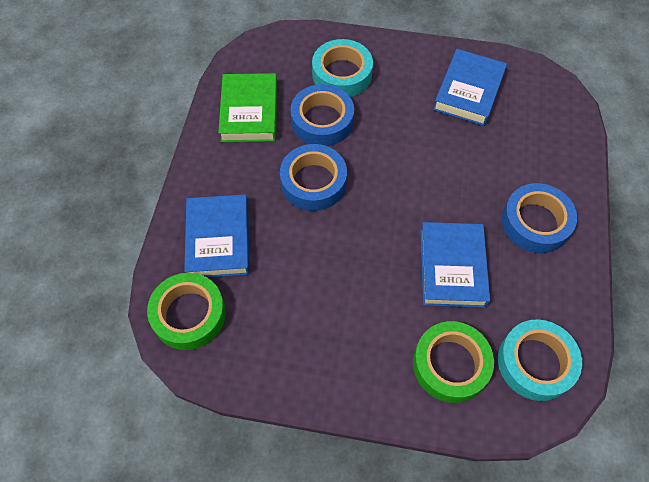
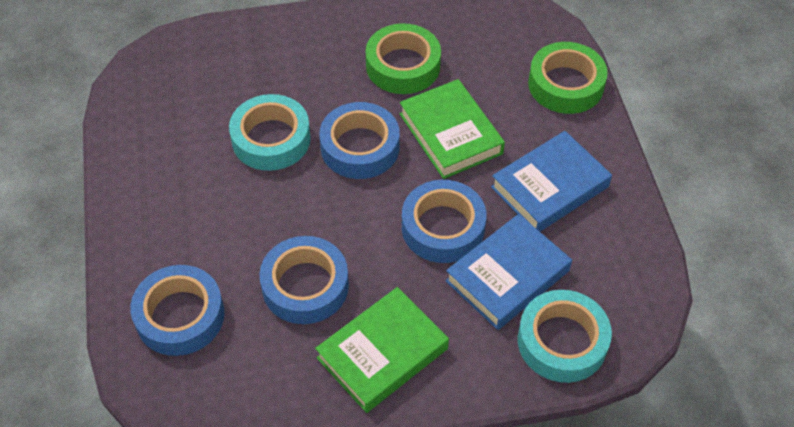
blue book: 3 -> 2
blue tape: 3 -> 4
green book: 1 -> 2

